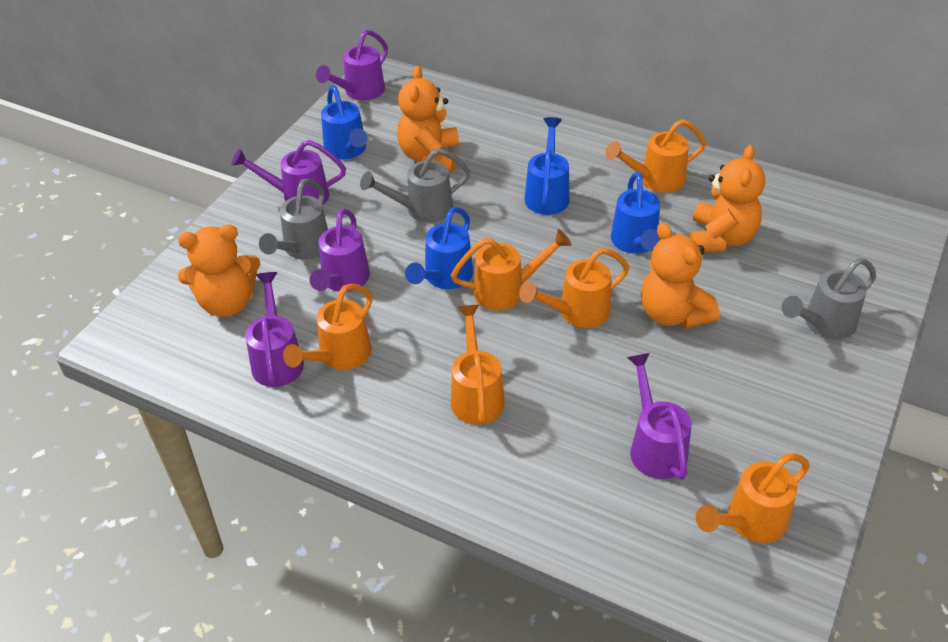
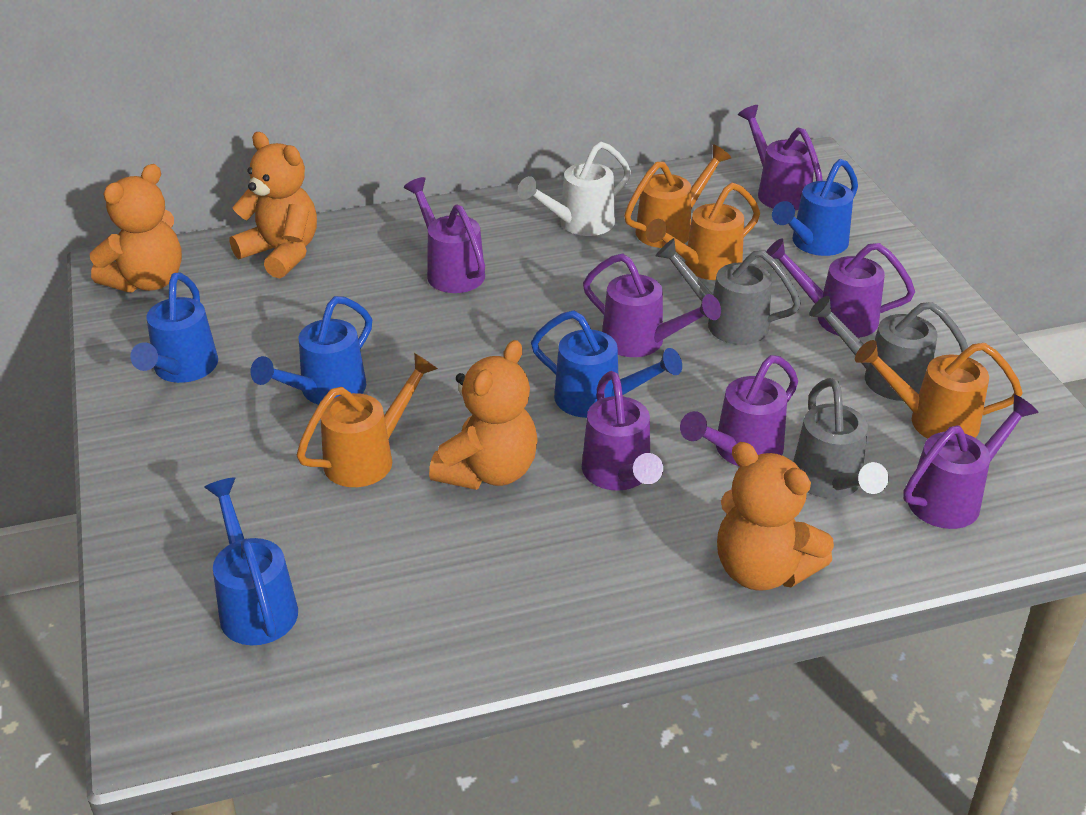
blue watering can: 4 -> 5
orange watering can: 6 -> 4
purple watering can: 5 -> 7
white watering can: 0 -> 1

